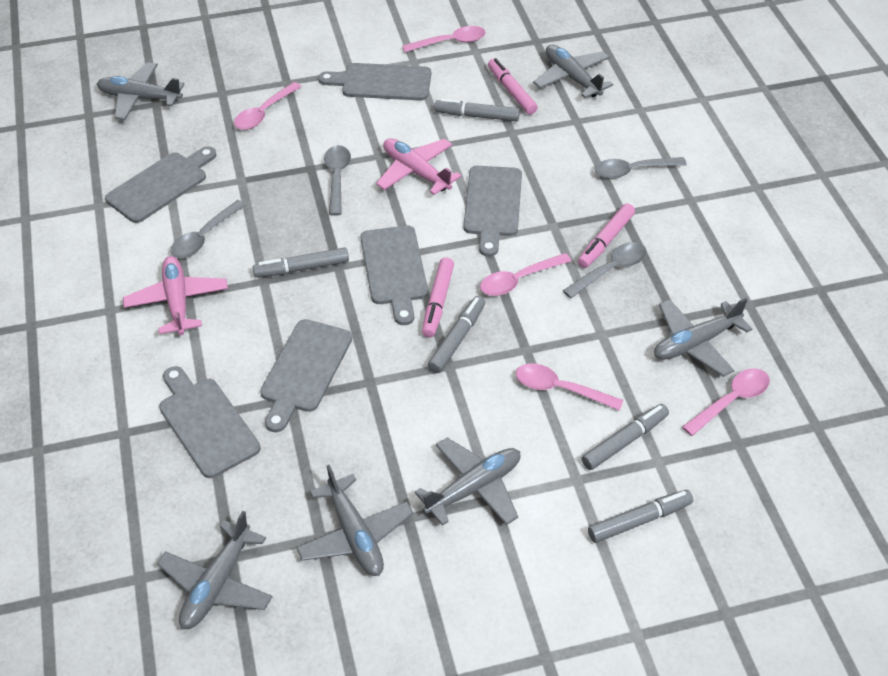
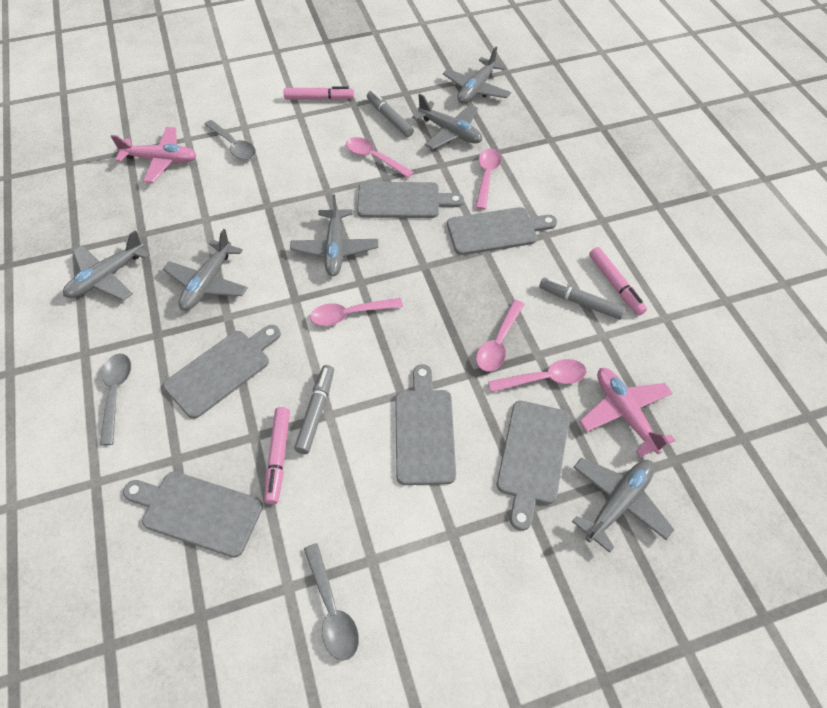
grey marker: 5 -> 3
grey spoon: 4 -> 3

